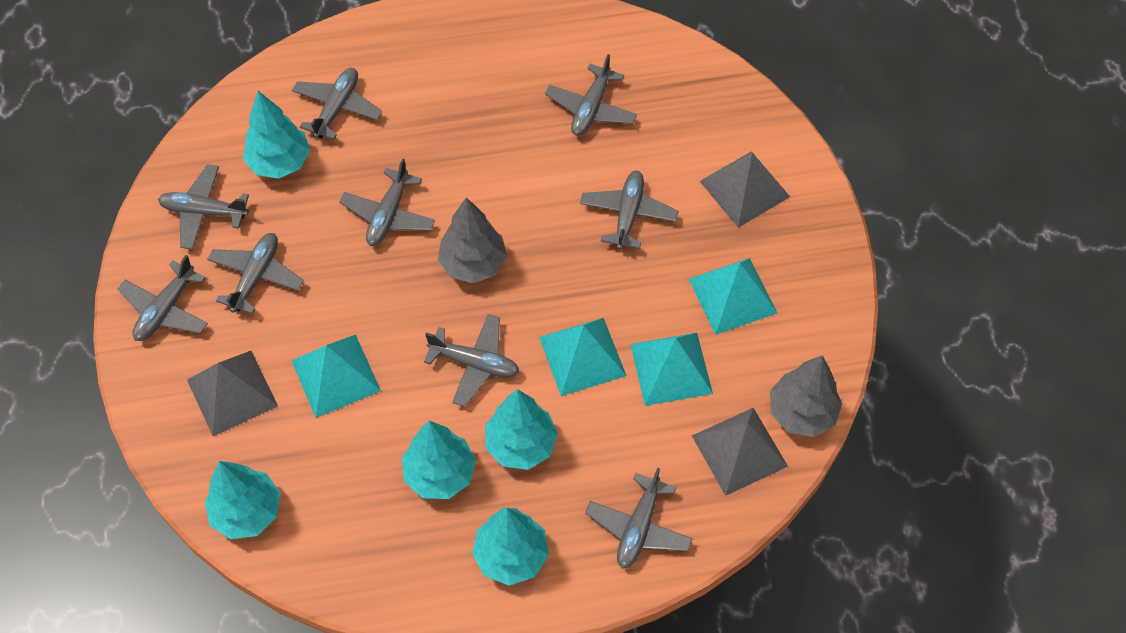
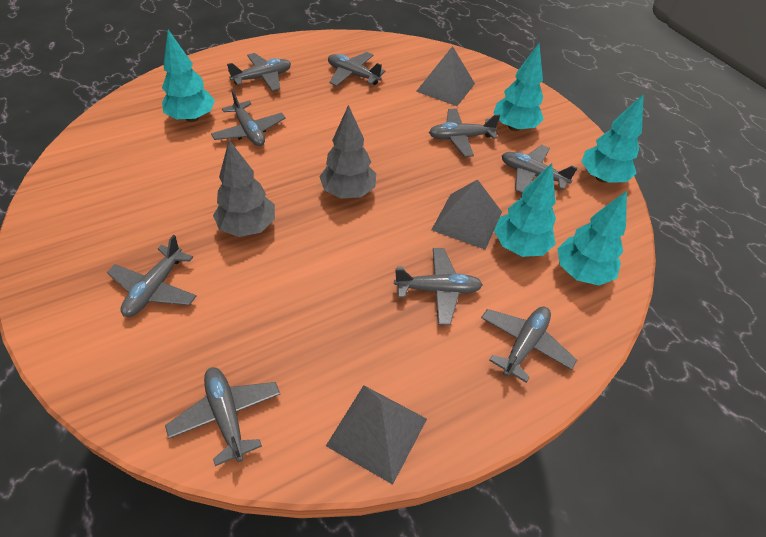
turquoise pyramid: 4 -> 0

